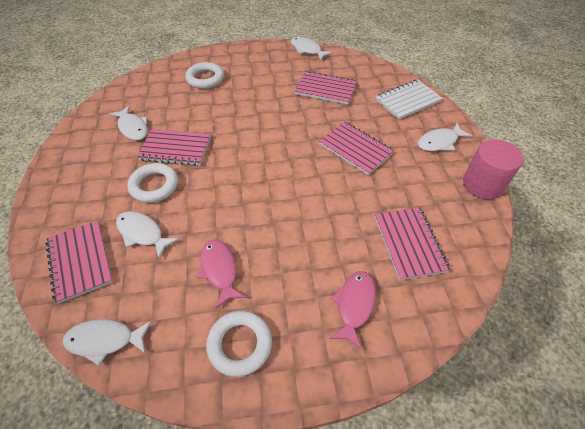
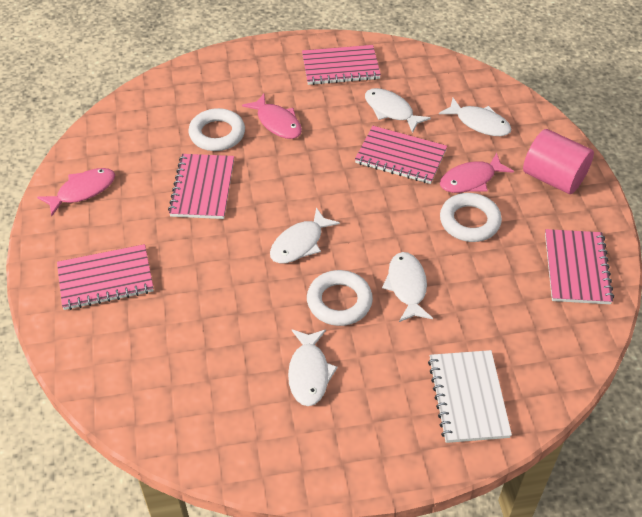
pink fish: 2 -> 3

